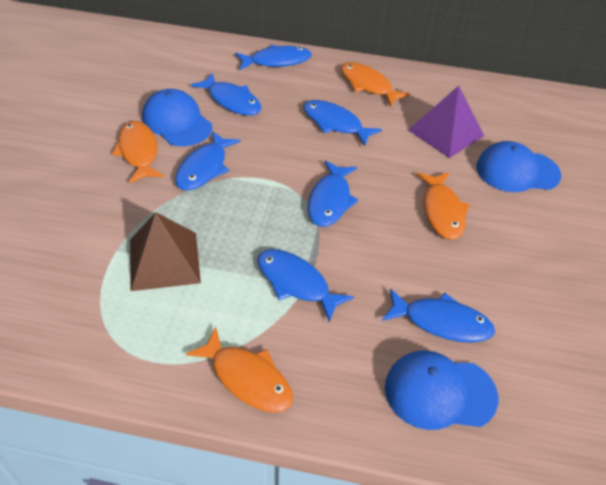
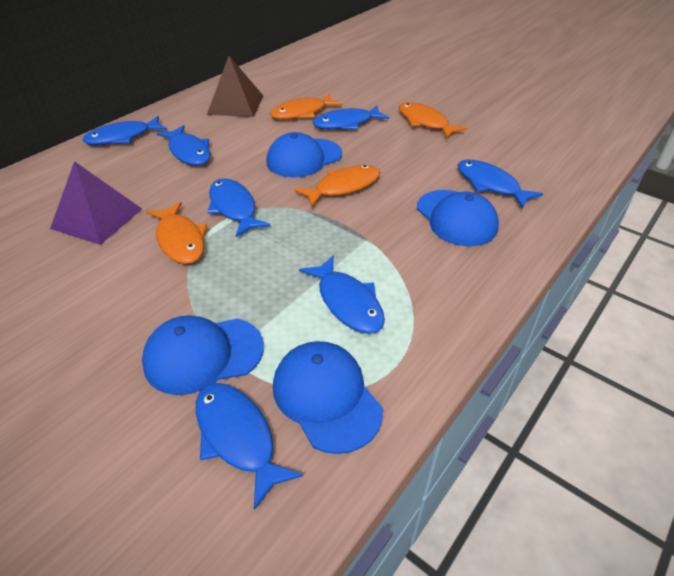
blue cap: 3 -> 4

